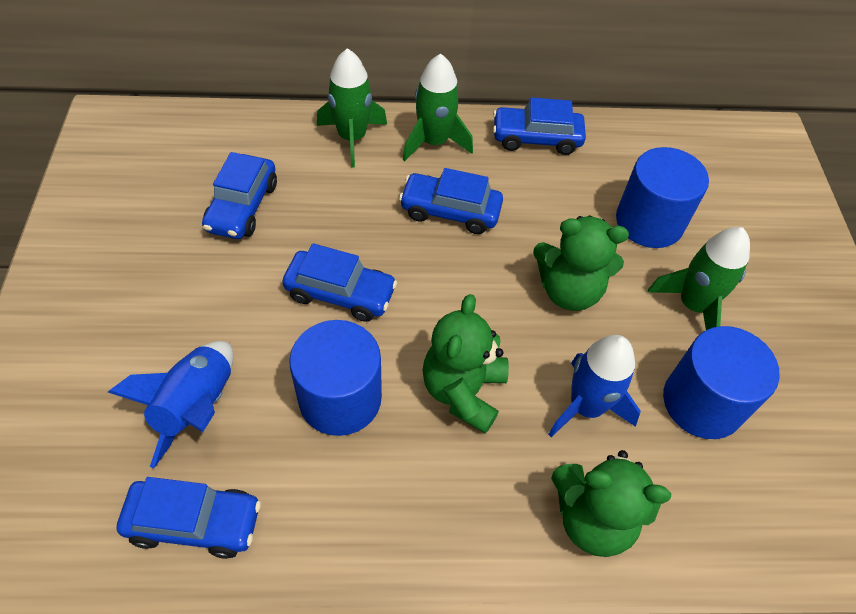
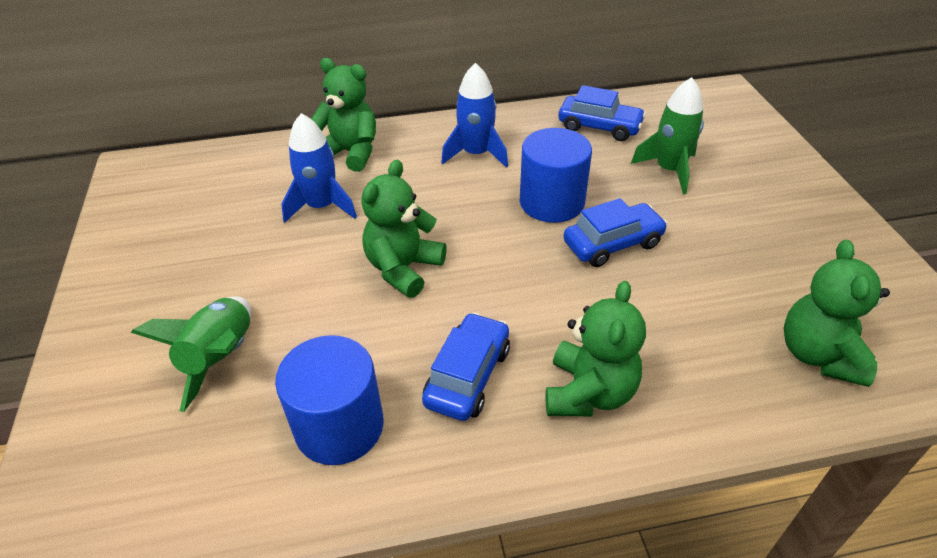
blue car: 5 -> 3
blue cylinder: 3 -> 2
green rocket: 3 -> 2
green teddy bear: 3 -> 4

